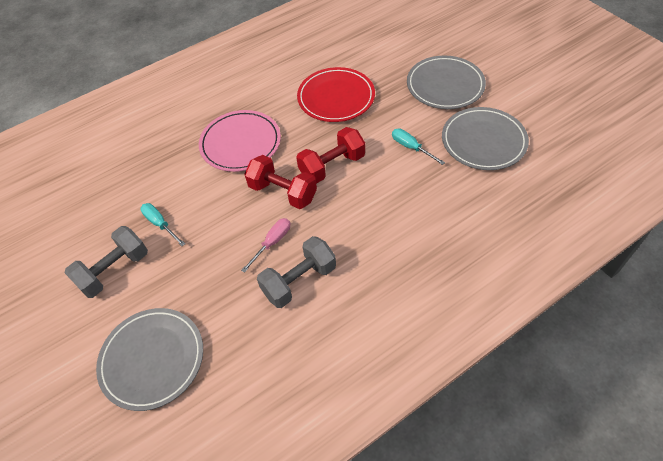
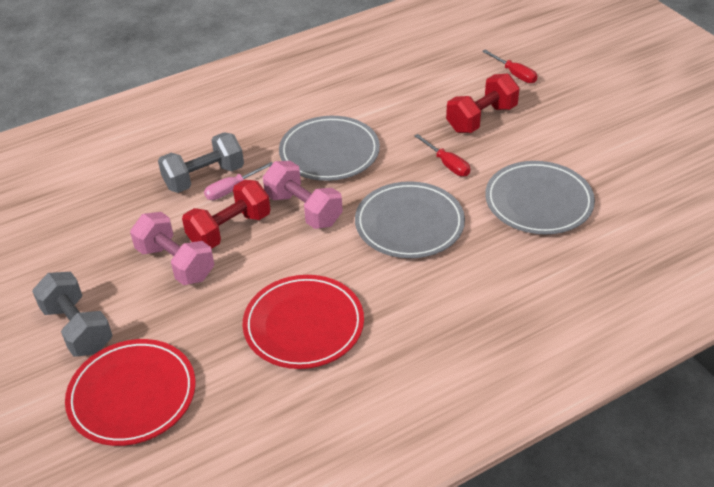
pink dumbbell: 0 -> 2
pink plate: 1 -> 0
red plate: 1 -> 2
red screwdriver: 0 -> 2
turquoise screwdriver: 2 -> 0

